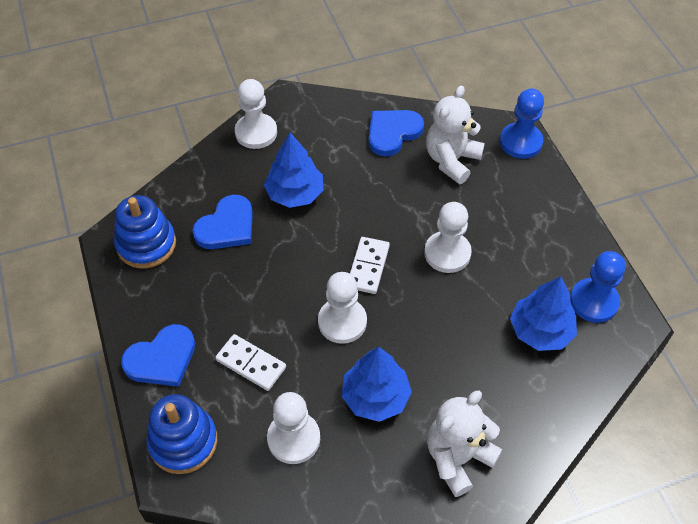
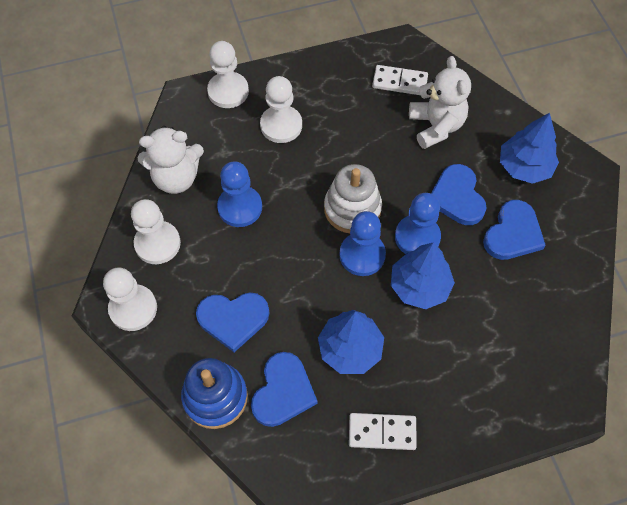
blue heart: 3 -> 4
blue pawn: 2 -> 3
blue stacking toy: 2 -> 1
white stacking toy: 0 -> 1

